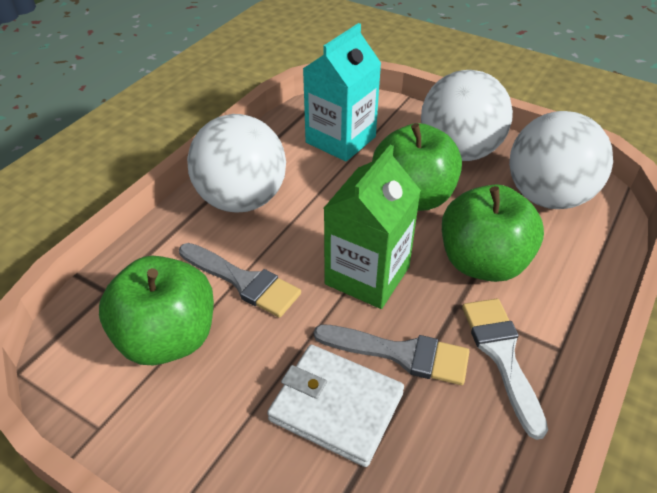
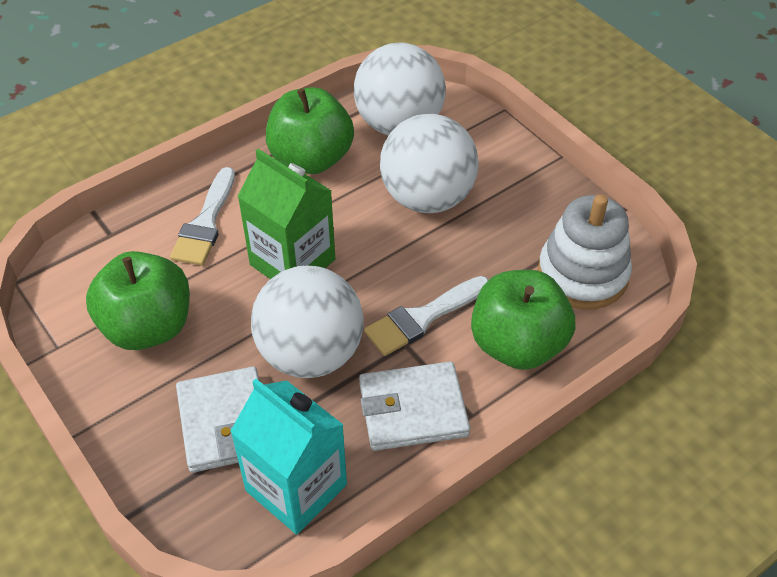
grey brush: 2 -> 0
white brush: 1 -> 2
white stacking toy: 0 -> 1
white wallet: 1 -> 2

